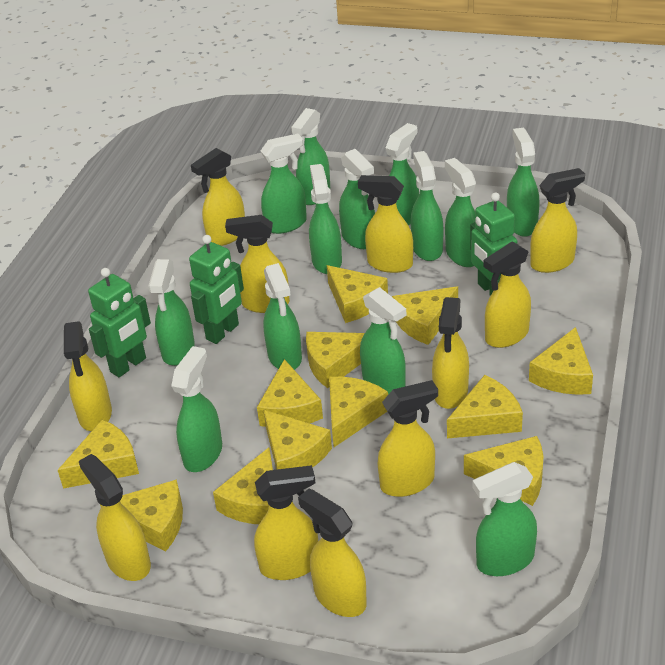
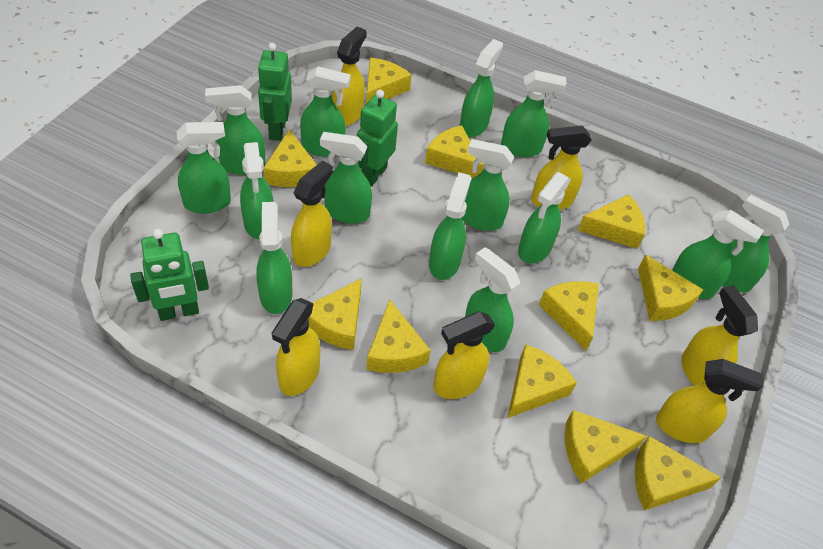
green spray bottle: 13 -> 14
yellow cheese: 12 -> 11
yellow spray bottle: 11 -> 7

